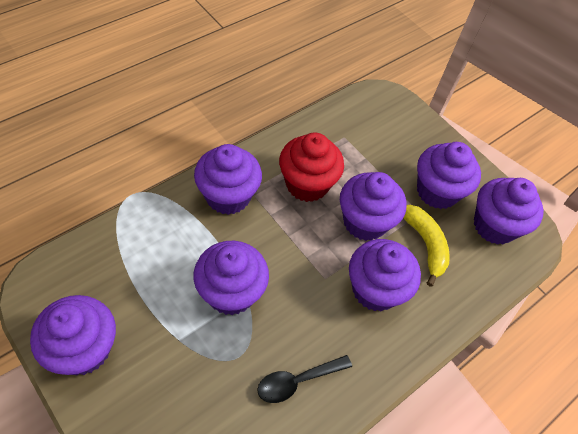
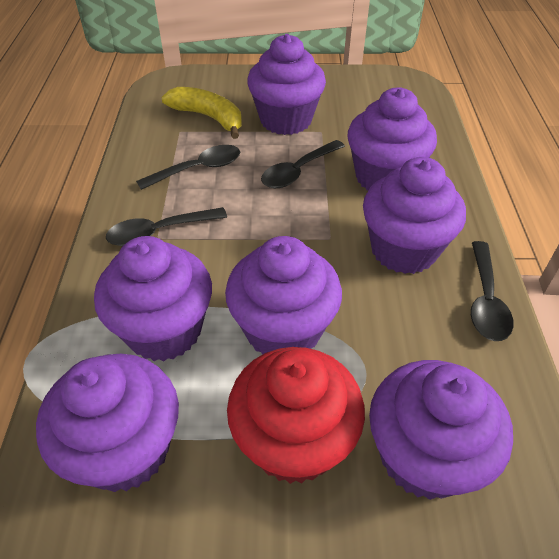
black spoon: 1 -> 4

